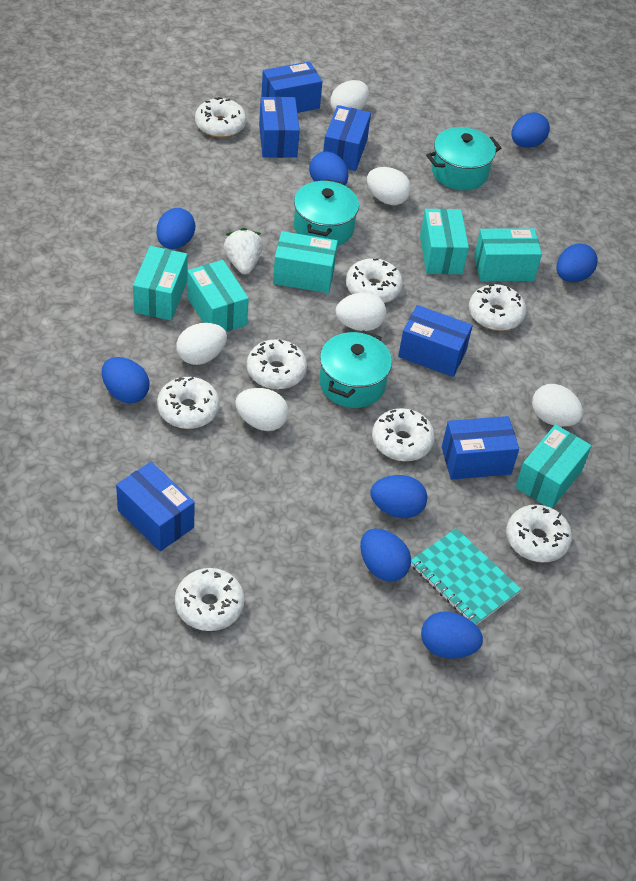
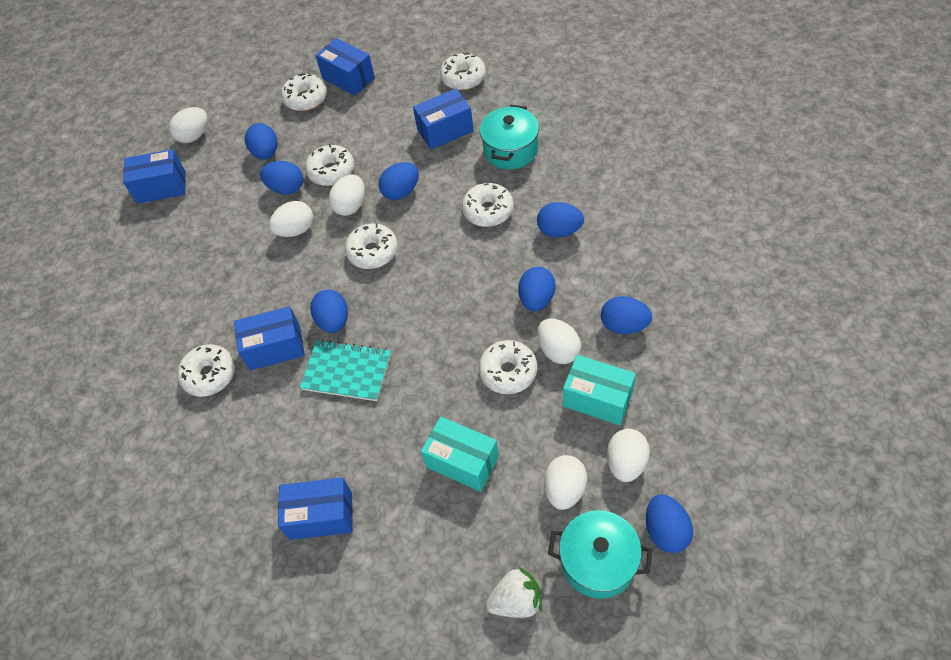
blue box: 6 -> 5
turquoise box: 6 -> 2
turquoise pot: 3 -> 2
white donut: 8 -> 7

